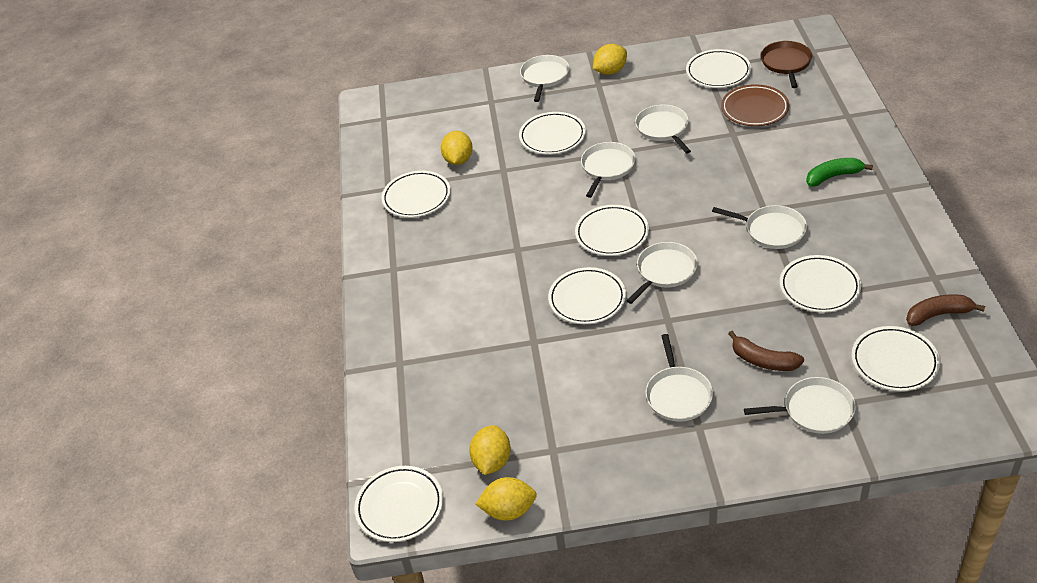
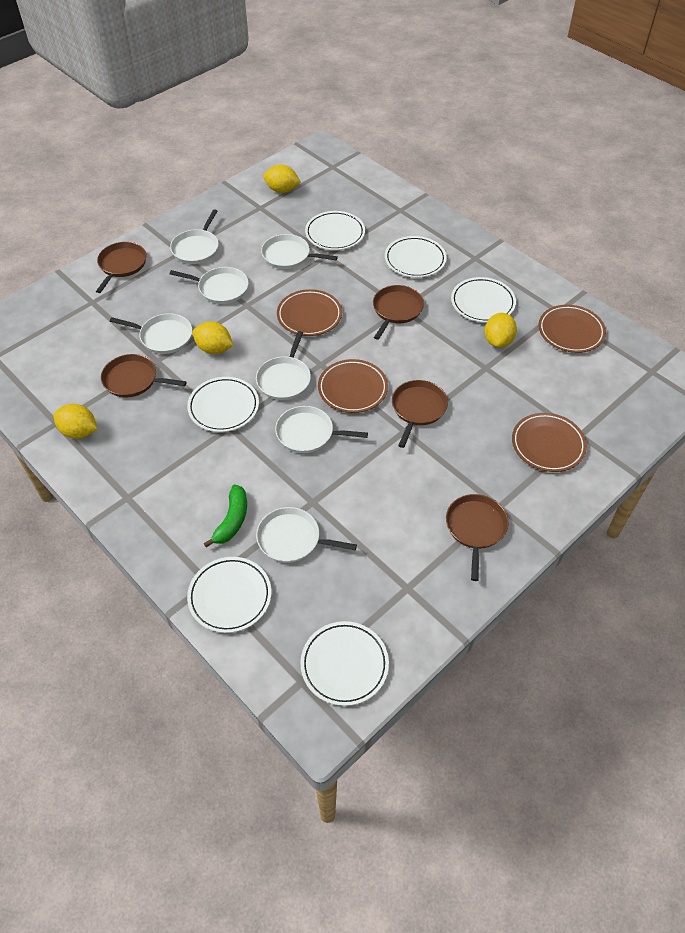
brown banana: 2 -> 0
brown pan: 1 -> 5
brown plate: 1 -> 4
white plate: 8 -> 6

